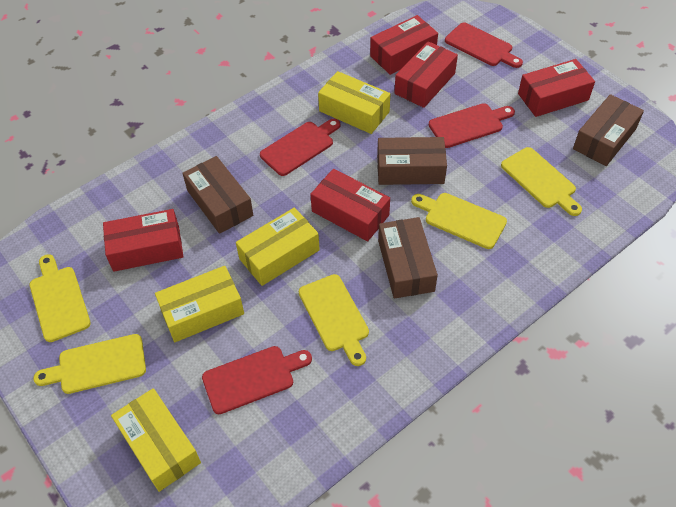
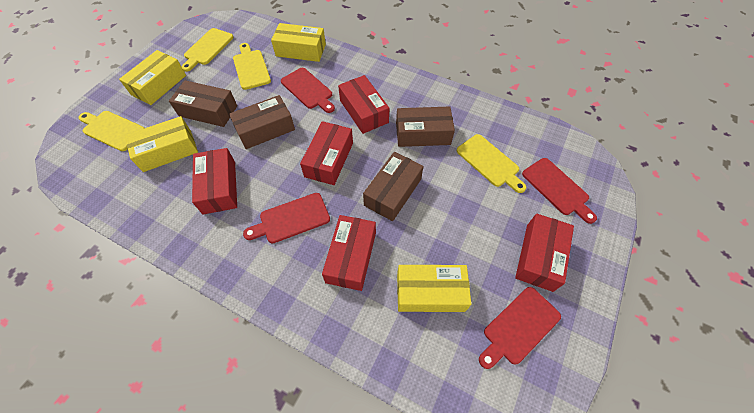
yellow cutting board: 5 -> 4

